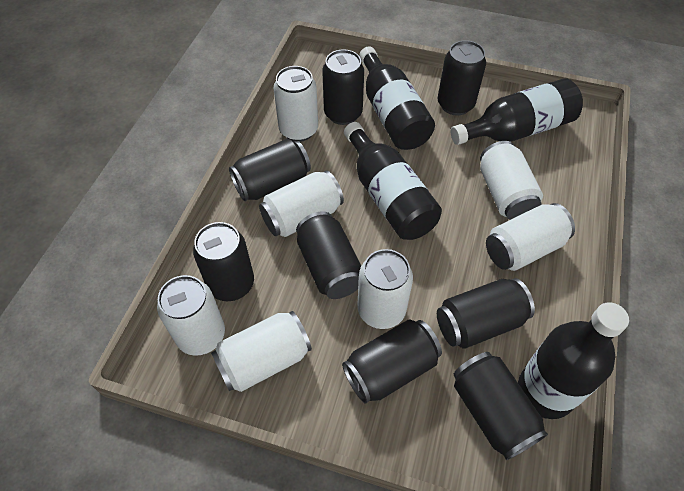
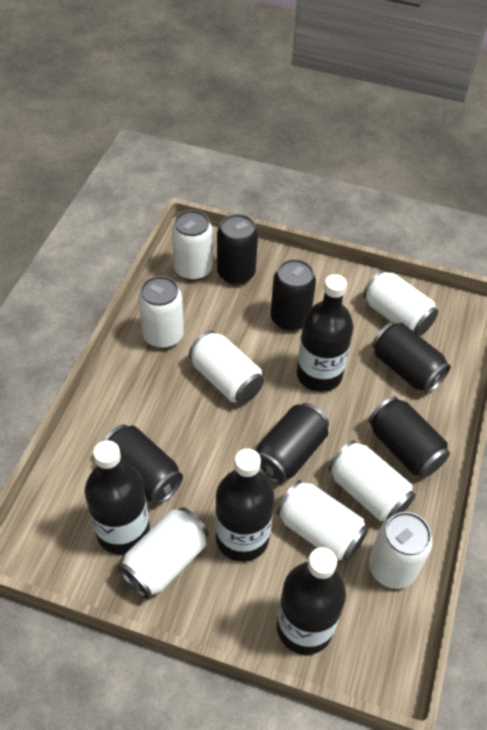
black can: 8 -> 6
white can: 7 -> 8

